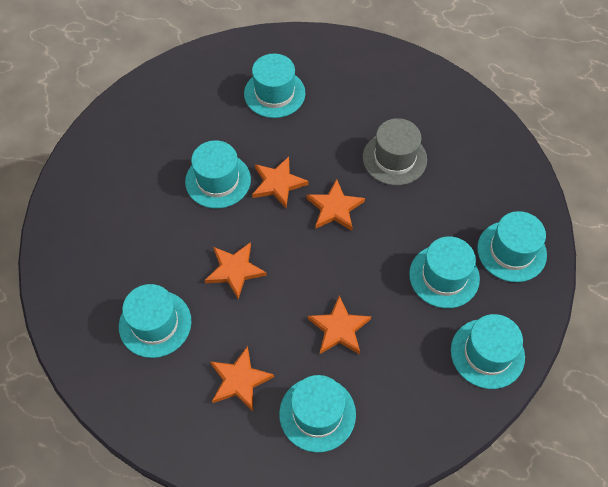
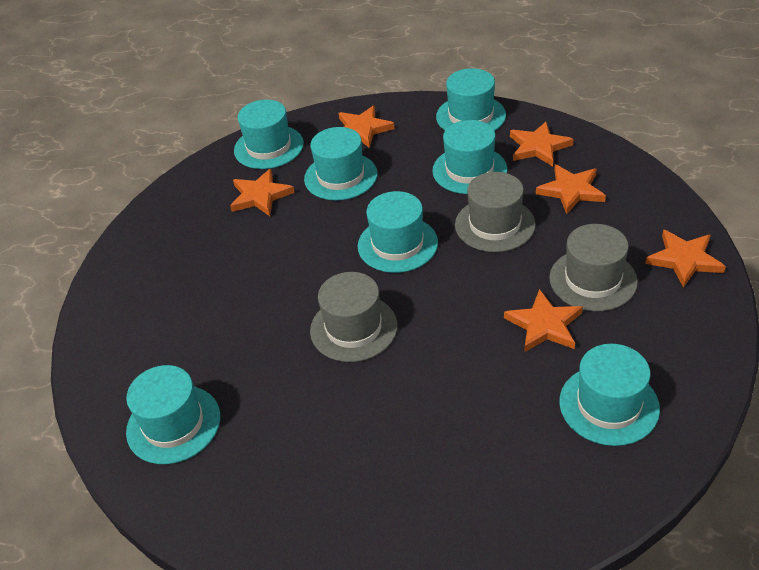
grey hat: 1 -> 3
orange star: 5 -> 6

